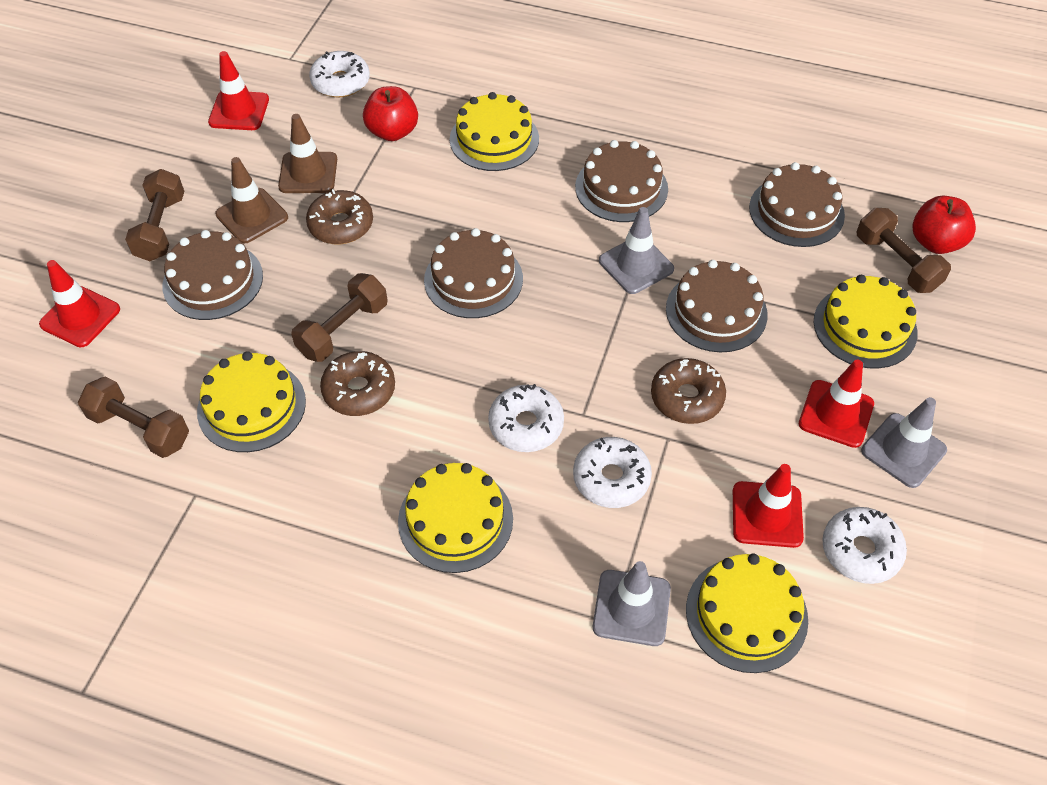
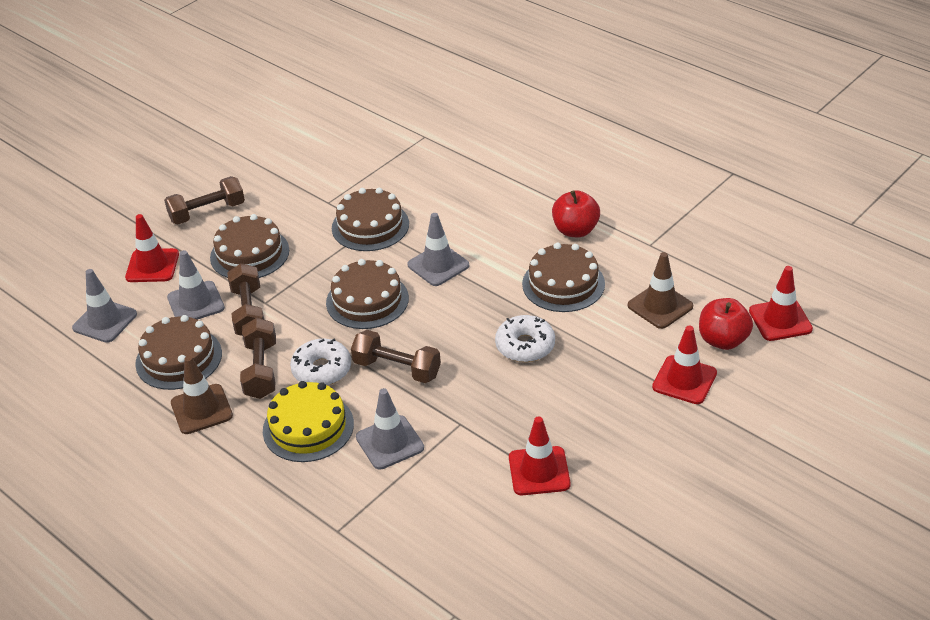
brown donut: 3 -> 0
grey traffic cone: 3 -> 4
white donut: 4 -> 2
yellow cake: 5 -> 1

